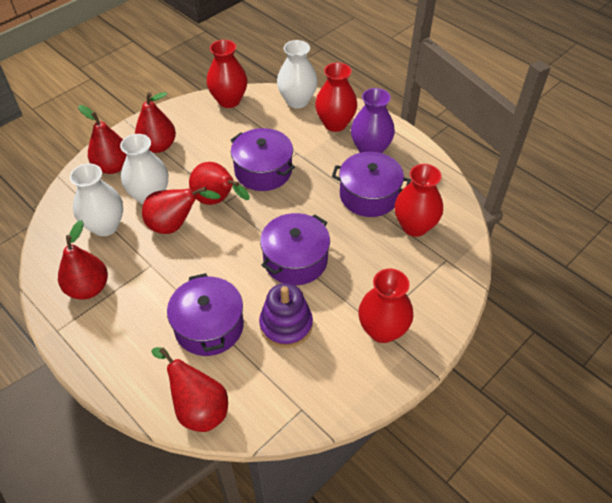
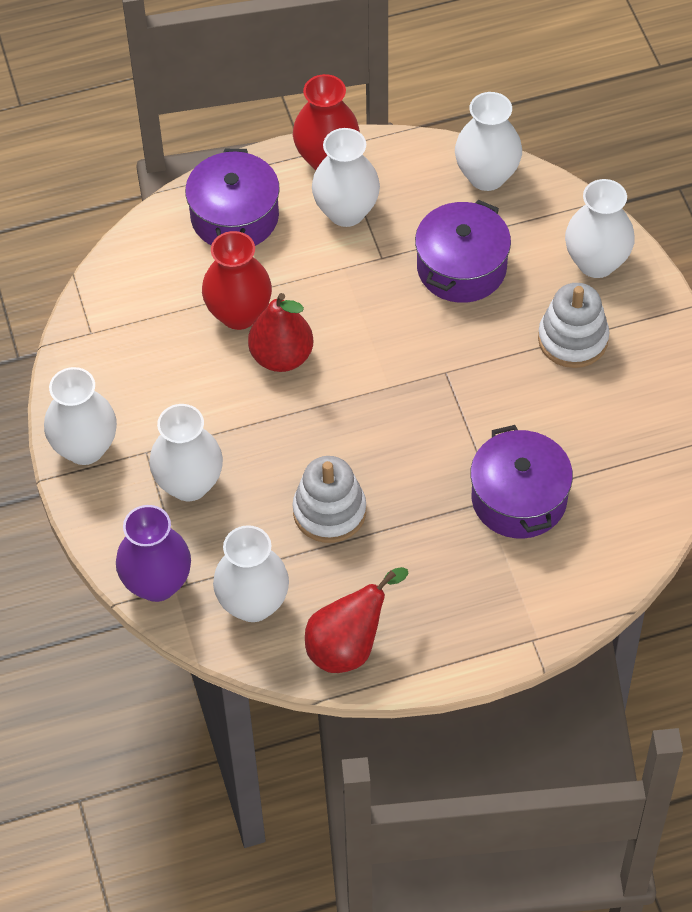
purple pot: 4 -> 3
purple stacking toy: 1 -> 0
red pear: 6 -> 2
red vase: 4 -> 2
white stacking toy: 0 -> 2
white vase: 3 -> 6

